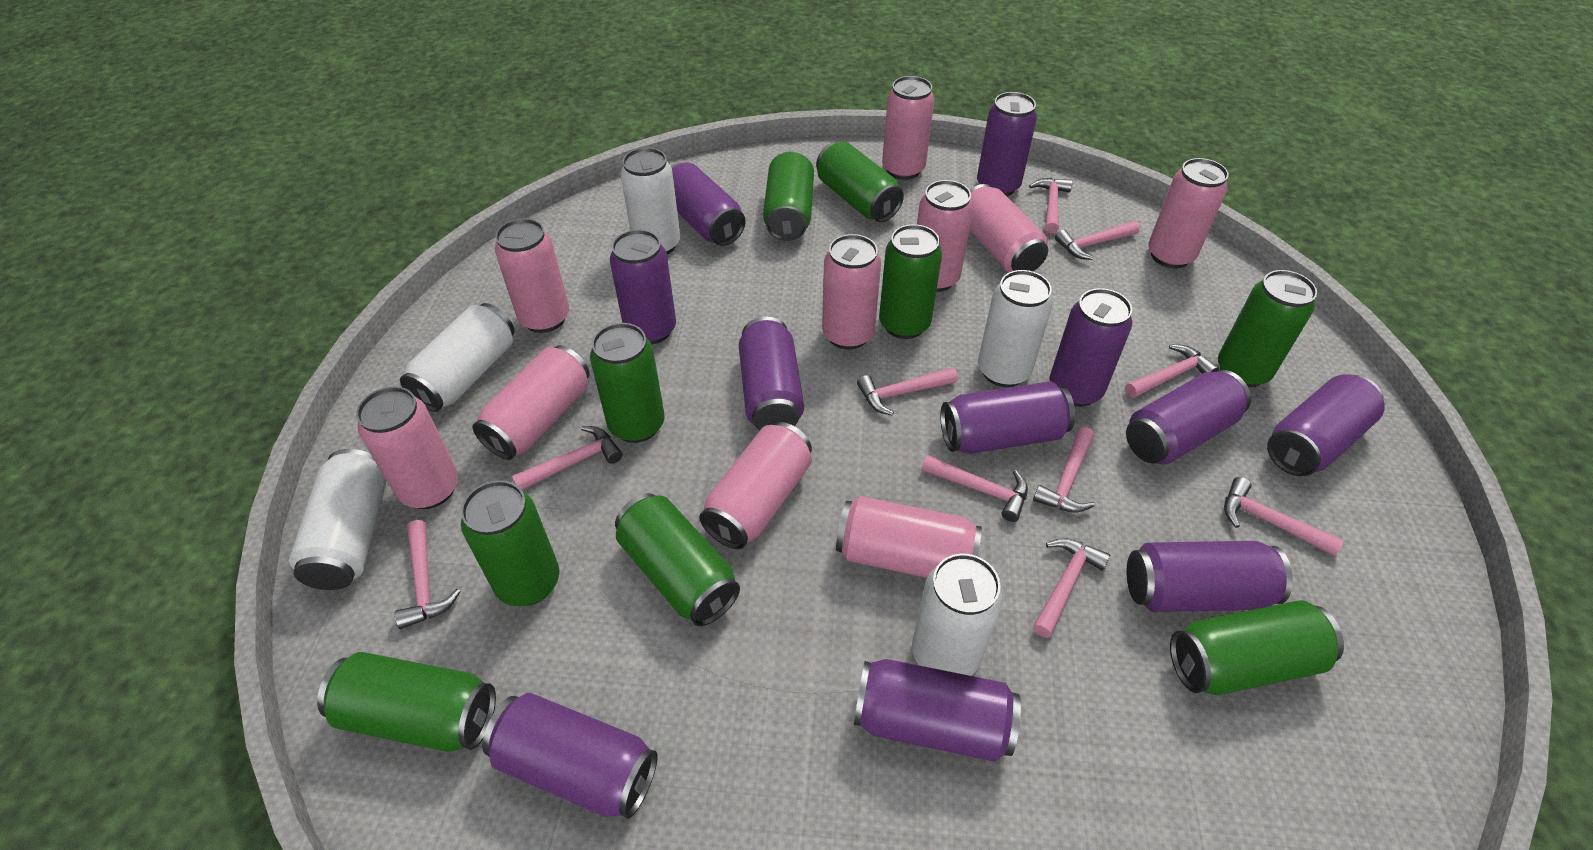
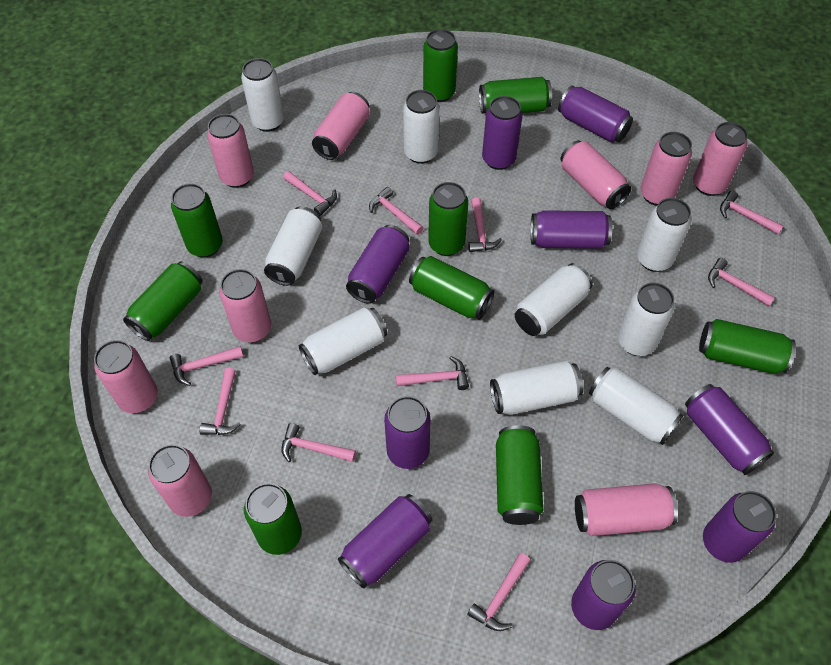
pink can: 10 -> 9
purple can: 11 -> 9
white can: 5 -> 9

